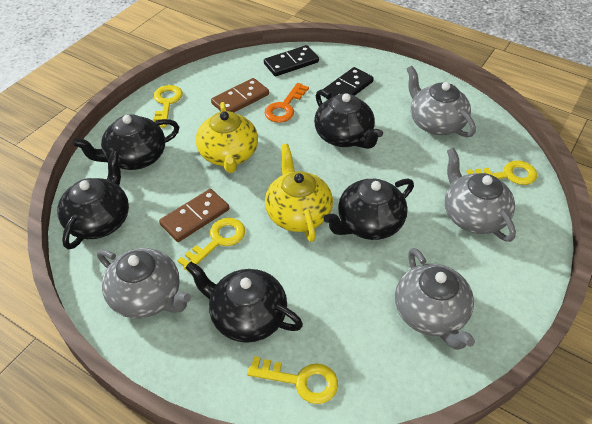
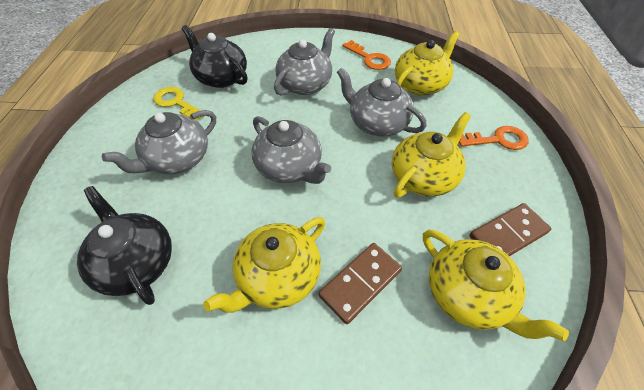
black domino: 2 -> 0
black teapot: 5 -> 2
orange key: 1 -> 2
yellow key: 4 -> 1
yellow teapot: 2 -> 4

